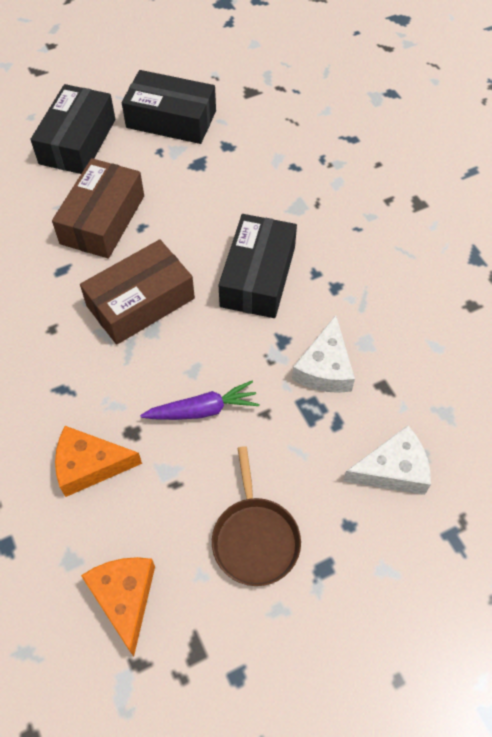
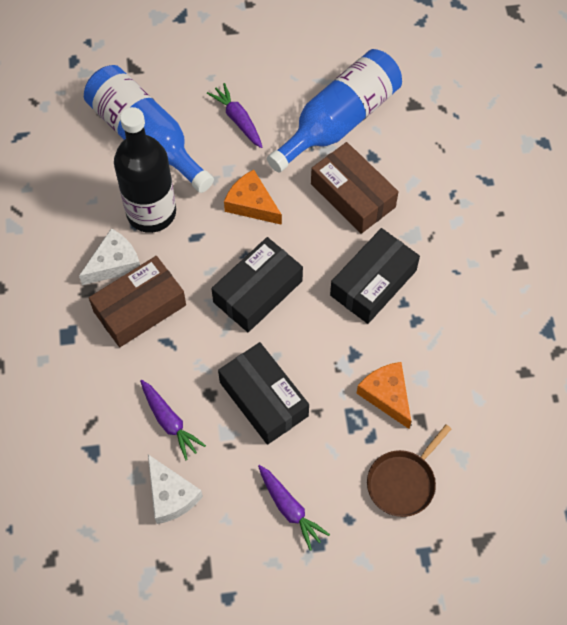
black bottle: 0 -> 1
blue bottle: 0 -> 2
purple carrot: 1 -> 3

